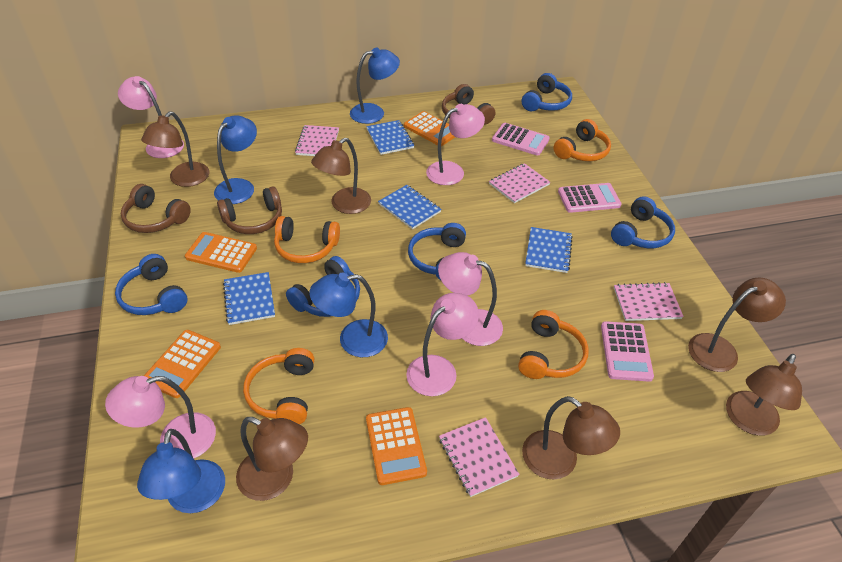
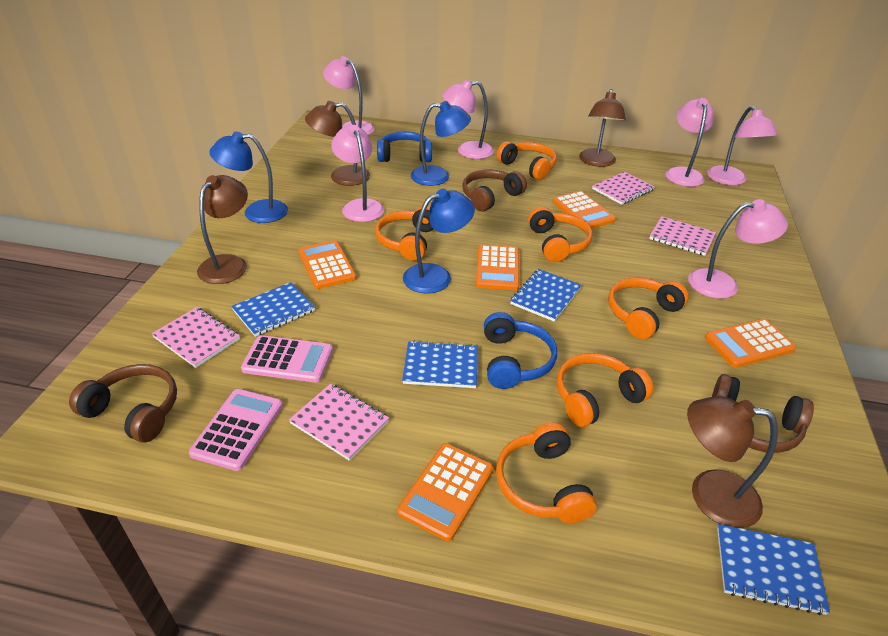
blue headphones: 5 -> 2
blue lamp: 4 -> 3
brown lamp: 6 -> 4
orange calculator: 4 -> 5
orange headphones: 4 -> 6
pink calculator: 3 -> 2
pink lamp: 5 -> 6

